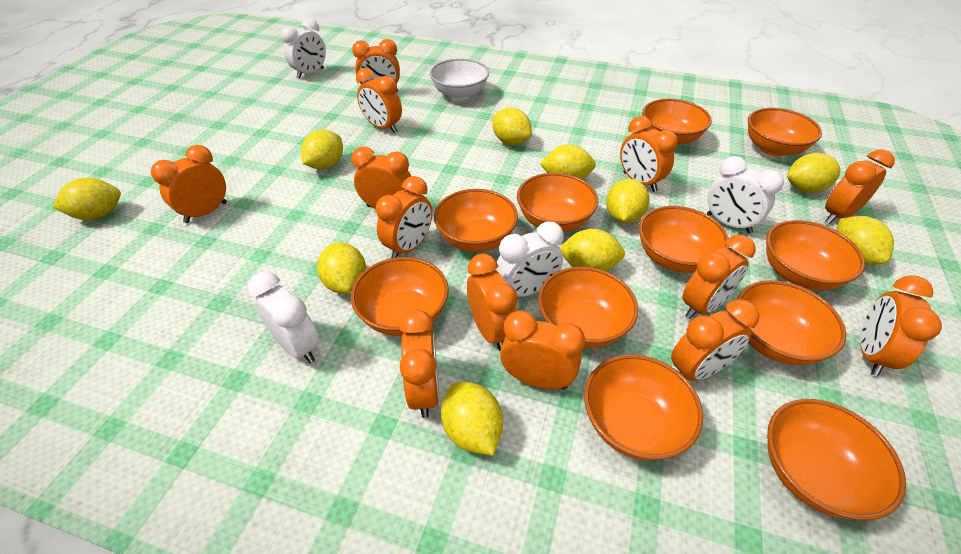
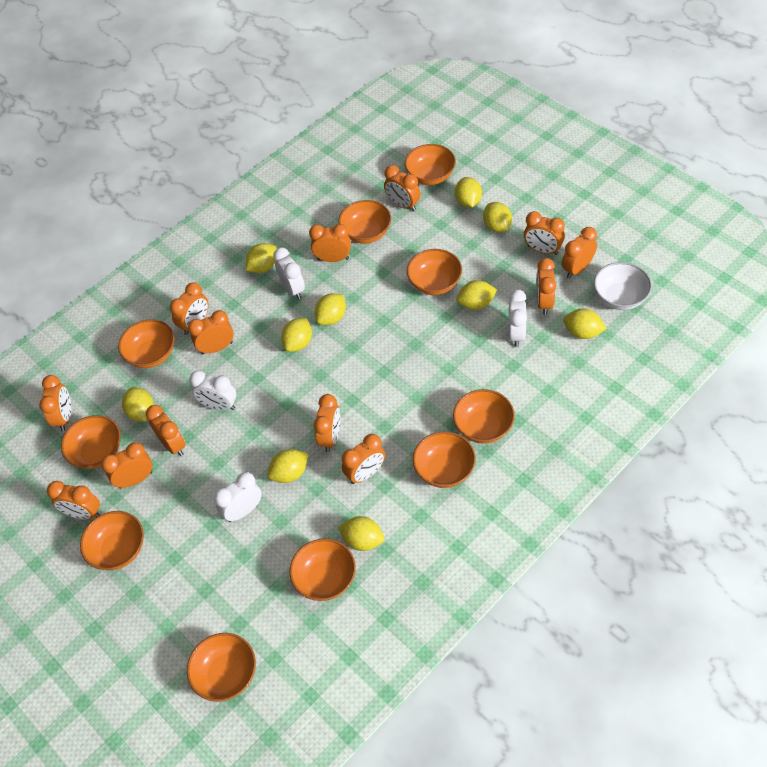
orange bowl: 11 -> 10

